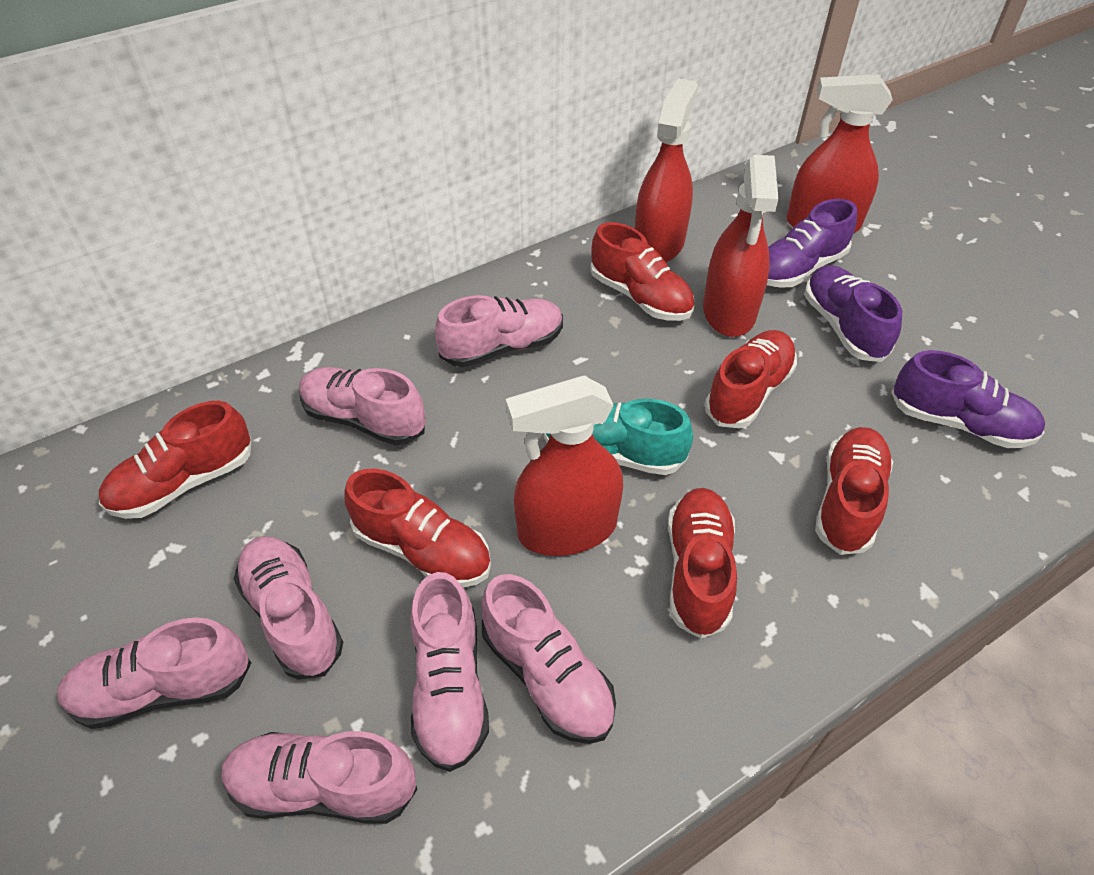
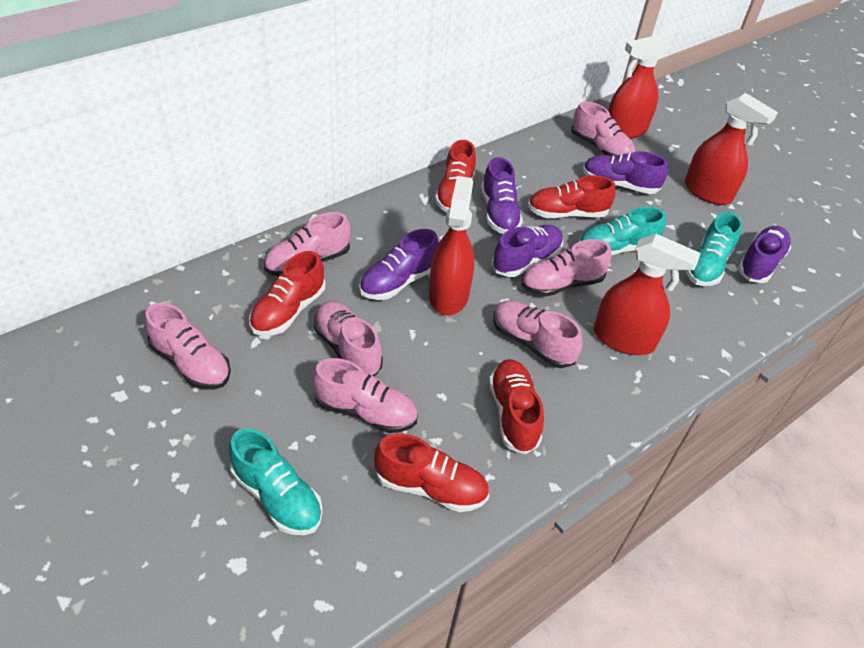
purple shoe: 3 -> 5
red shoe: 6 -> 5
turquoise shoe: 1 -> 3

